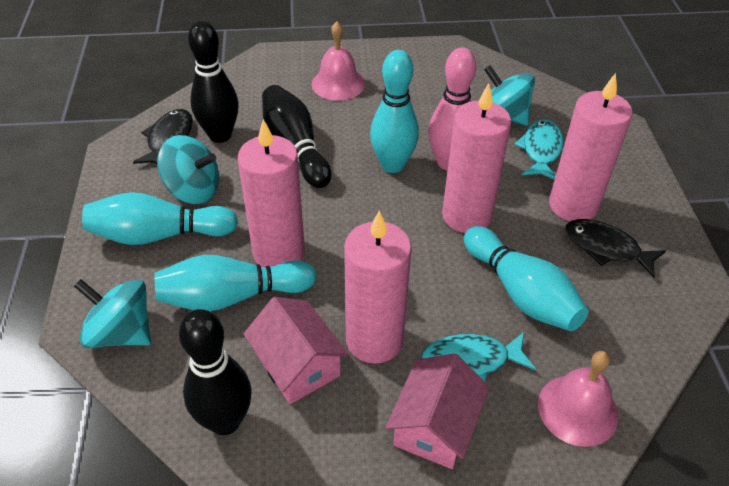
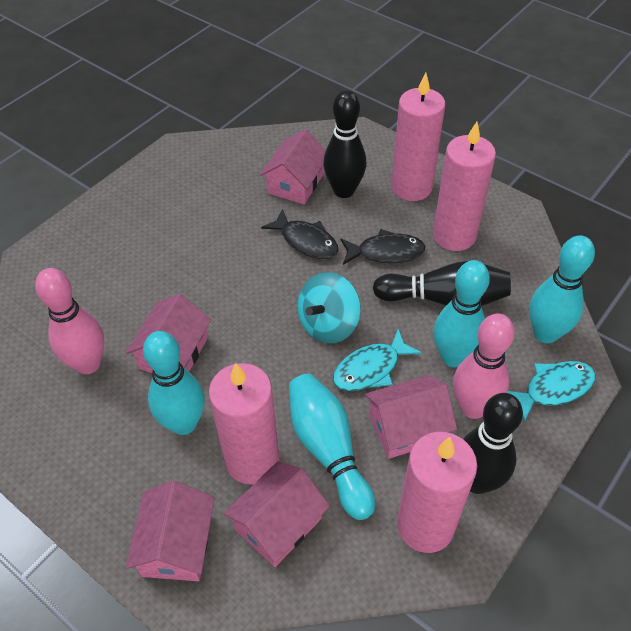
pink bell: 2 -> 0
pink bowling pin: 1 -> 2
pink house: 2 -> 5
turquoise spinning top: 3 -> 1

